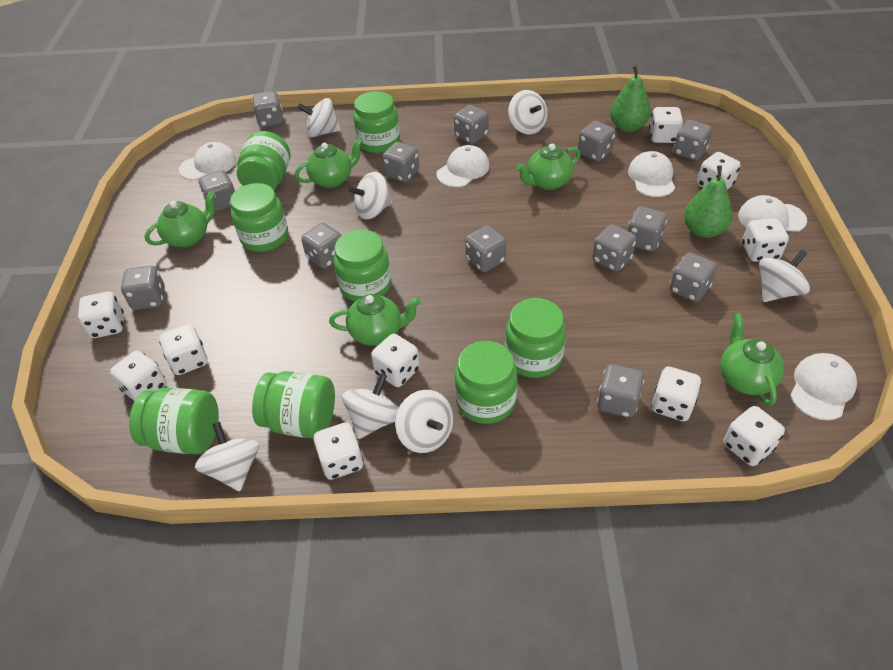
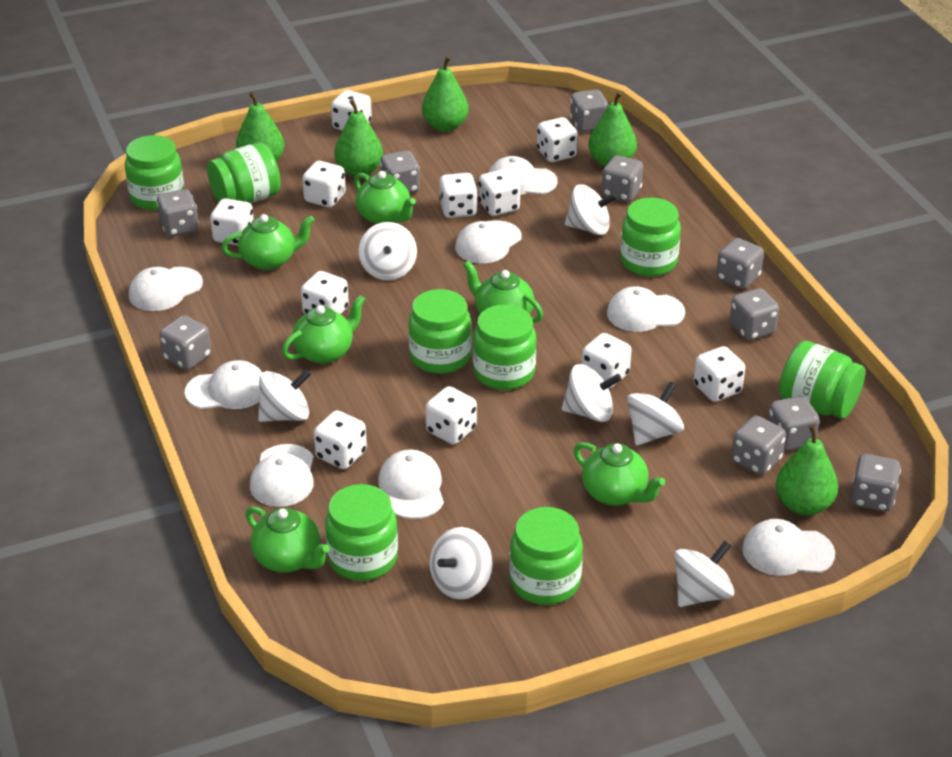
green pear: 2 -> 5
green teapot: 5 -> 6
grey dice: 13 -> 10
white cap: 5 -> 8
white dice: 10 -> 11

